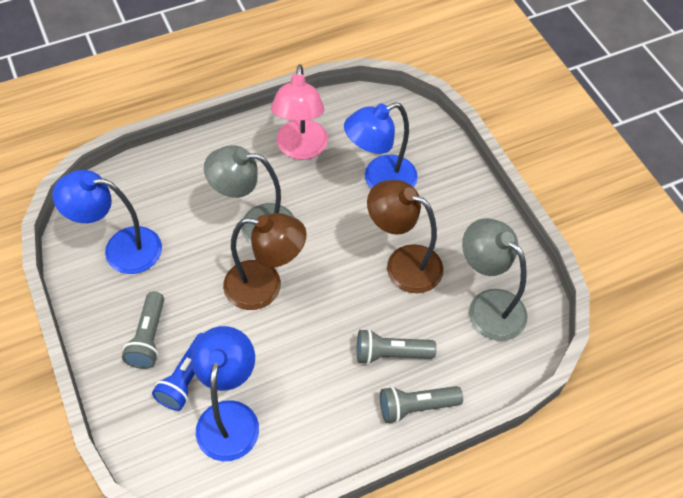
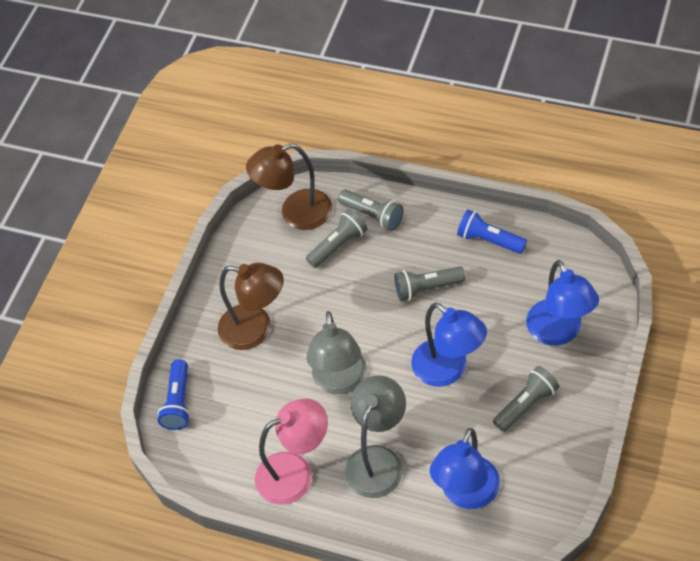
blue flashlight: 1 -> 2
grey flashlight: 3 -> 4

